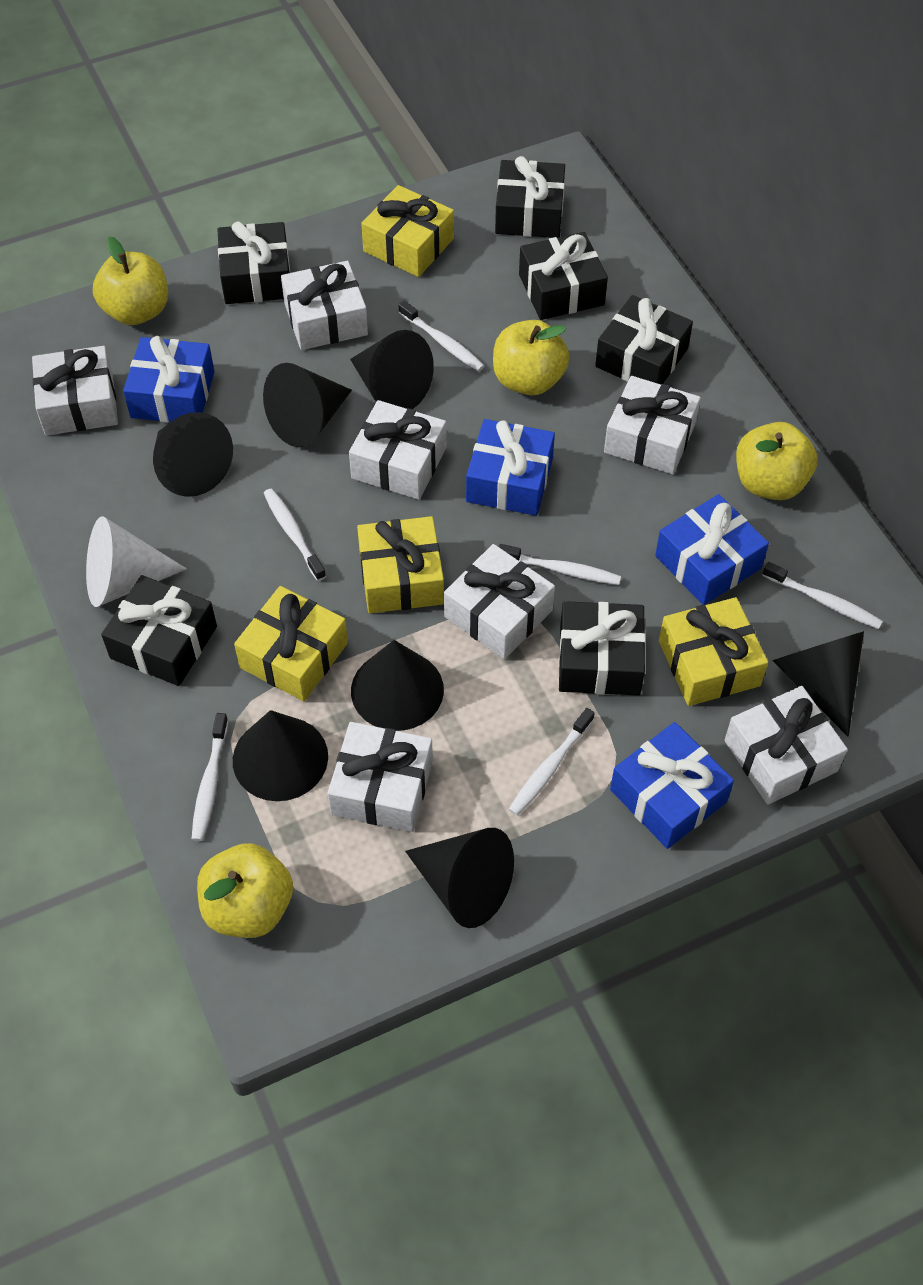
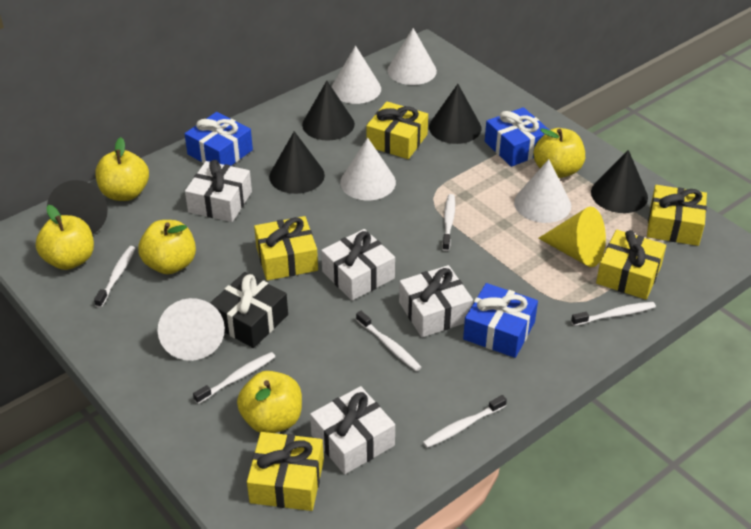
black cone: 7 -> 5
black gift: 6 -> 1
blue gift: 4 -> 3
white cone: 1 -> 5
white gift: 7 -> 4
yellow apple: 4 -> 5
yellow cone: 0 -> 1
yellow gift: 4 -> 5

